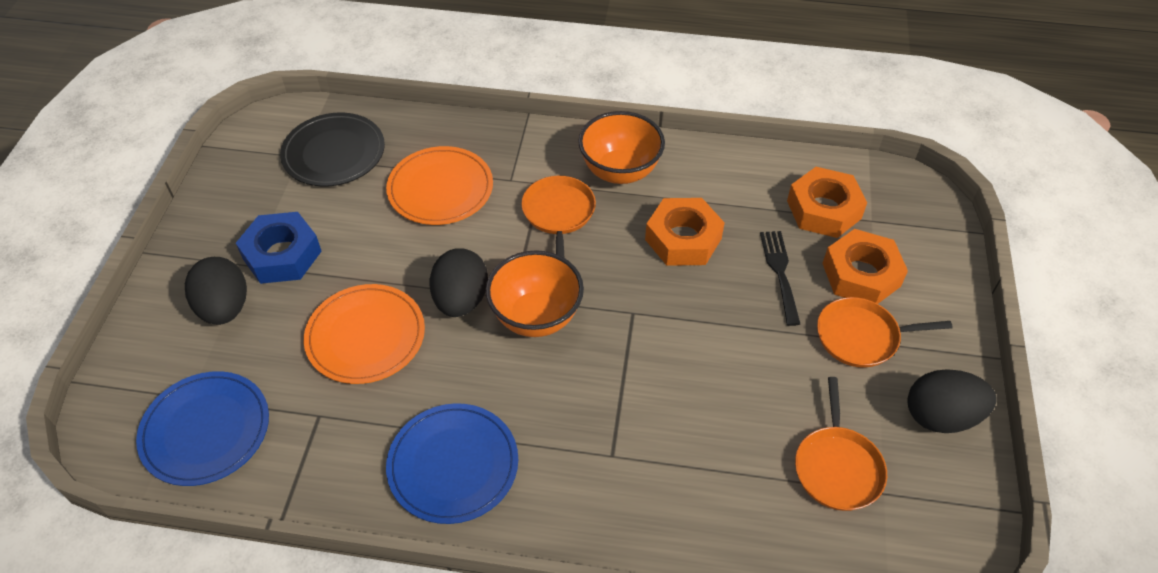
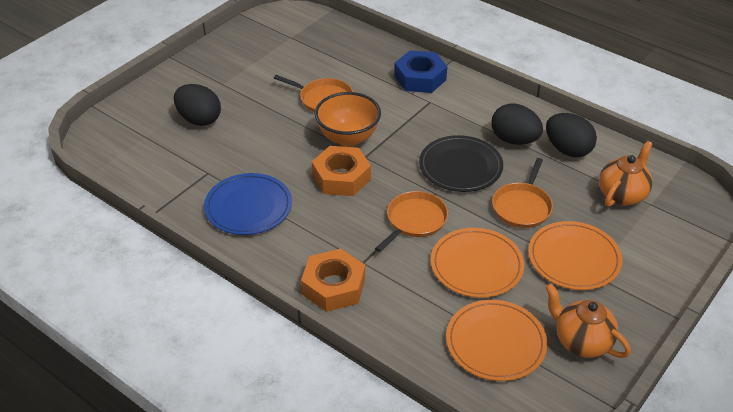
black fork: 1 -> 0
blue plate: 2 -> 1
orange bowl: 2 -> 1
orange nut: 3 -> 2
orange plate: 2 -> 3
orange teapot: 0 -> 2

